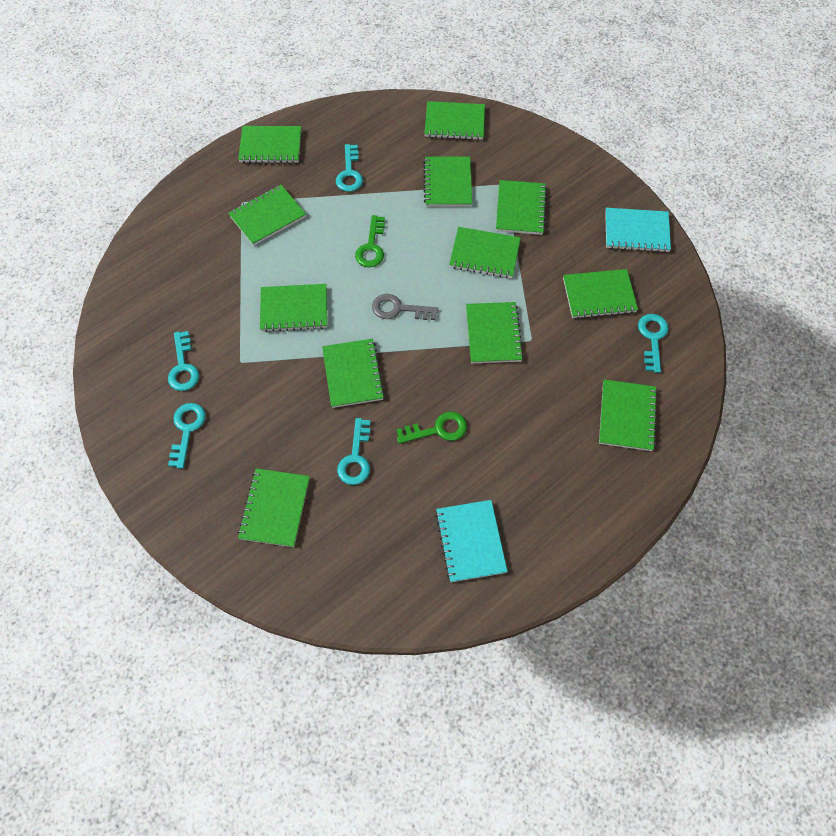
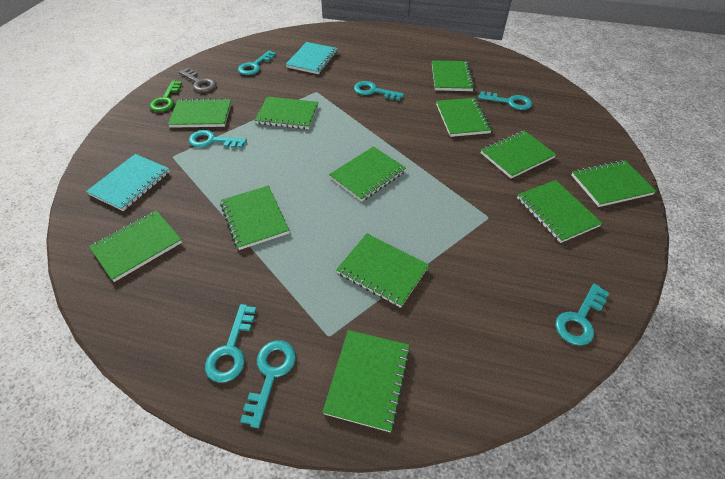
green key: 2 -> 1
turquoise key: 5 -> 7

